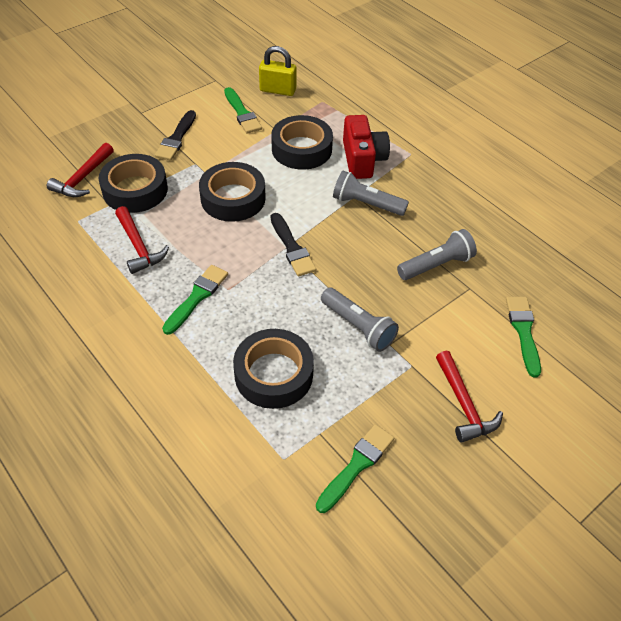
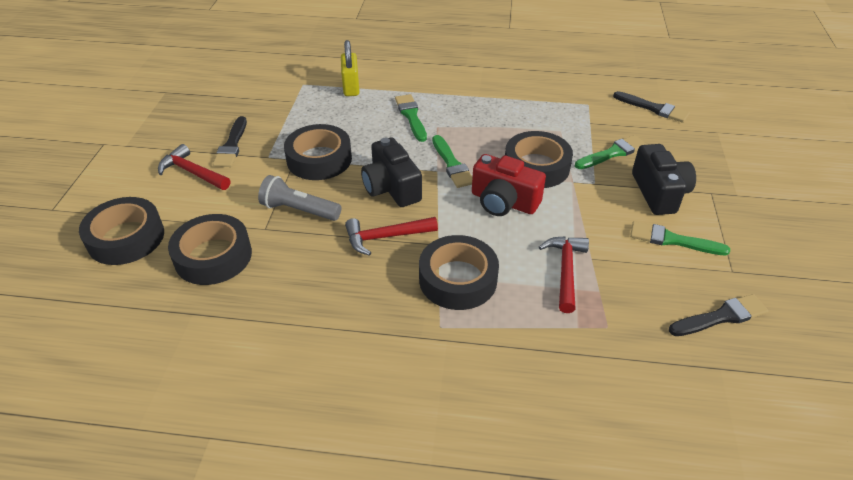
black brush: 2 -> 3
black camera: 0 -> 2
black tape: 4 -> 5
grey flashlight: 3 -> 1

